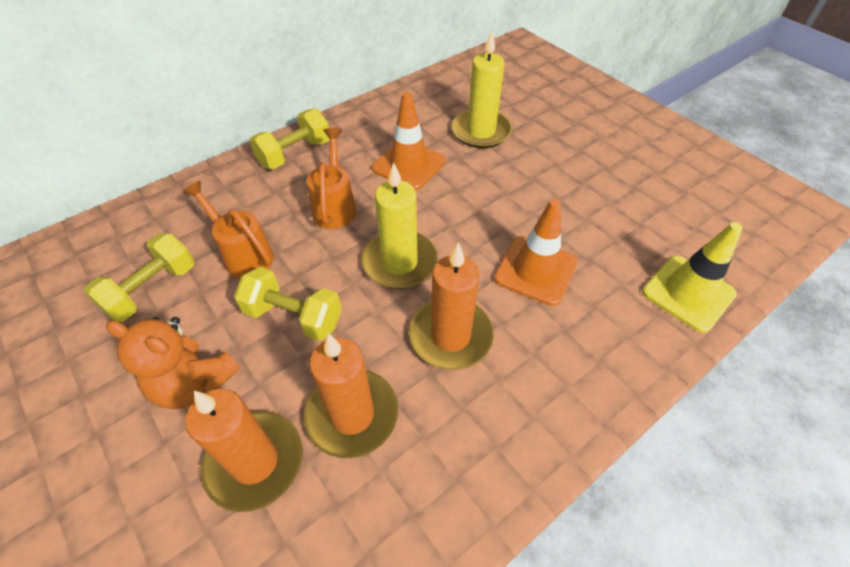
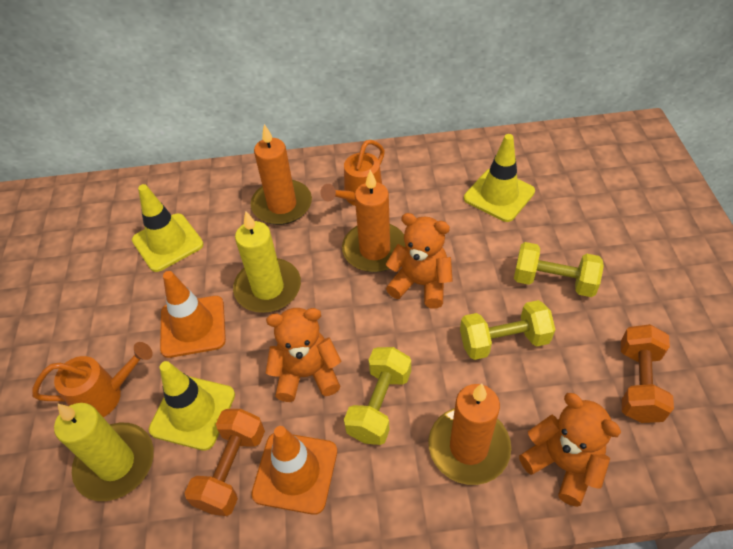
orange dumbbell: 0 -> 2
orange teddy bear: 1 -> 3
yellow traffic cone: 1 -> 3

